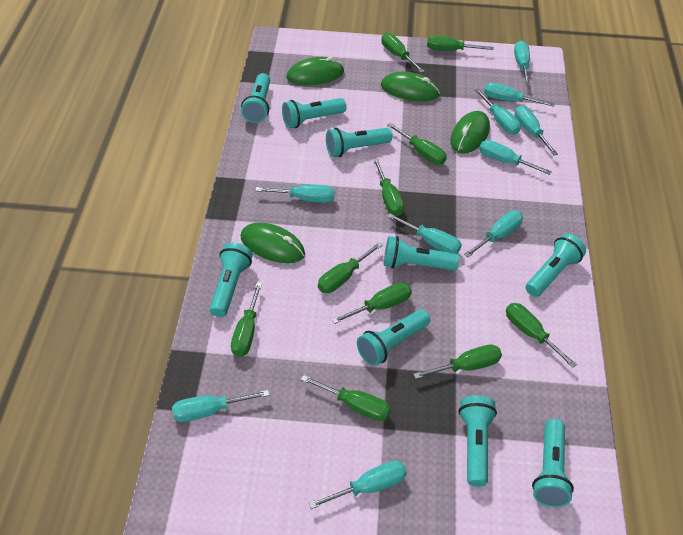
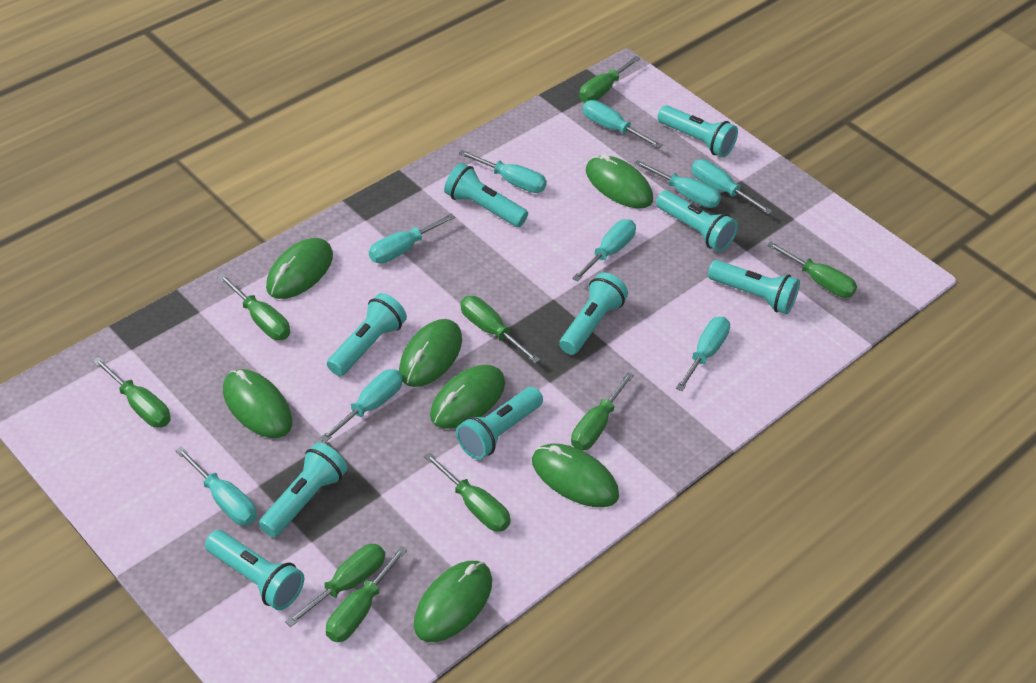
green mouse: 4 -> 7
green screwdriver: 10 -> 9
turquoise screwdriver: 10 -> 9

